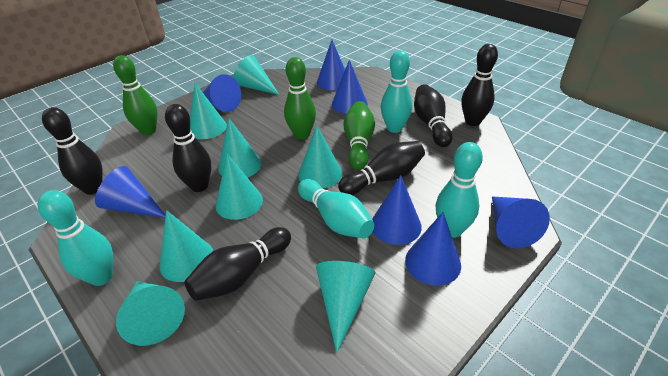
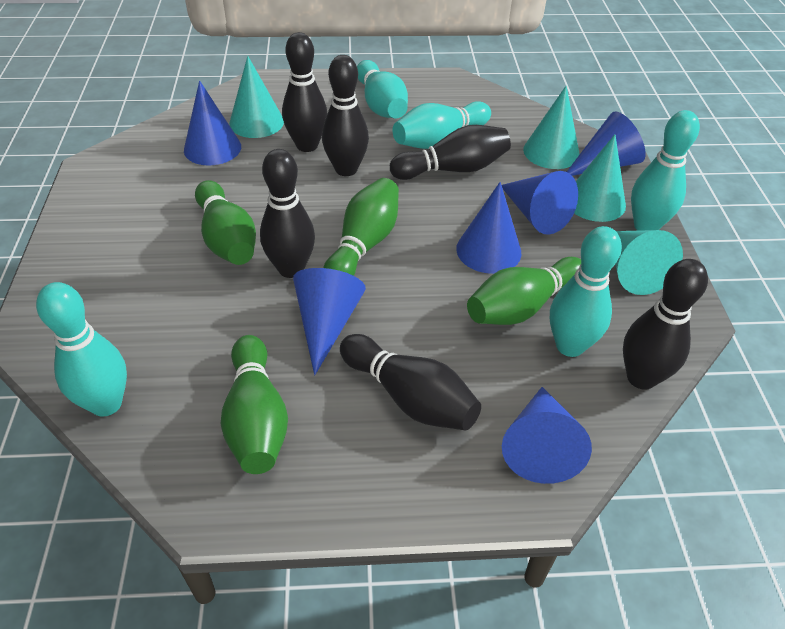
blue cone: 7 -> 6
green bowling pin: 3 -> 4
turquoise bowling pin: 4 -> 5
turquoise cone: 8 -> 4

